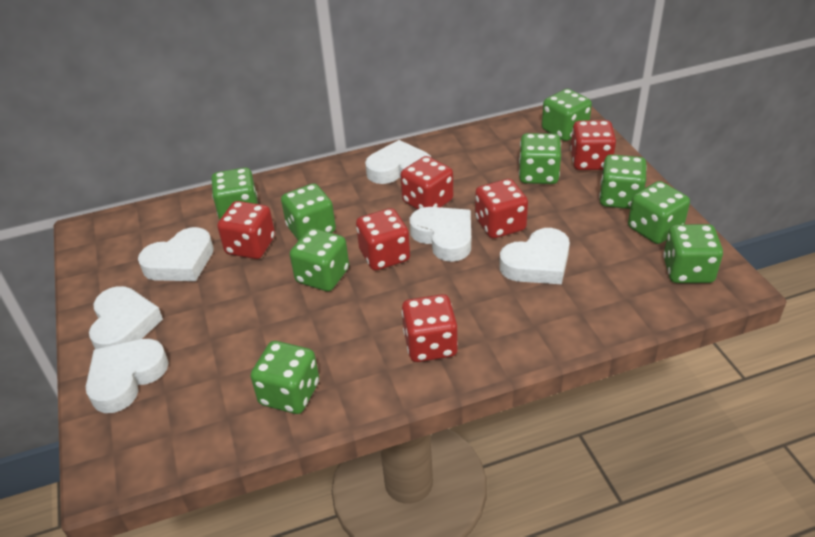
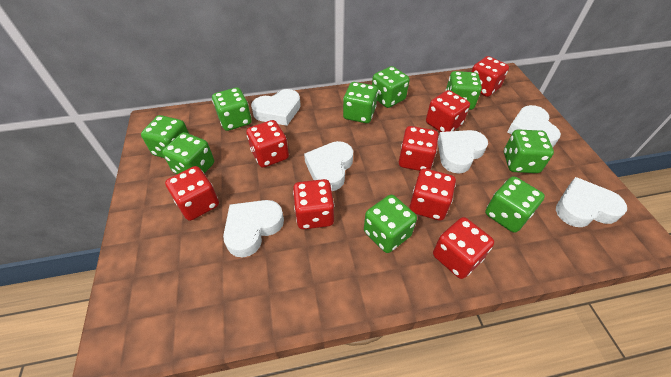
red dice: 6 -> 8

